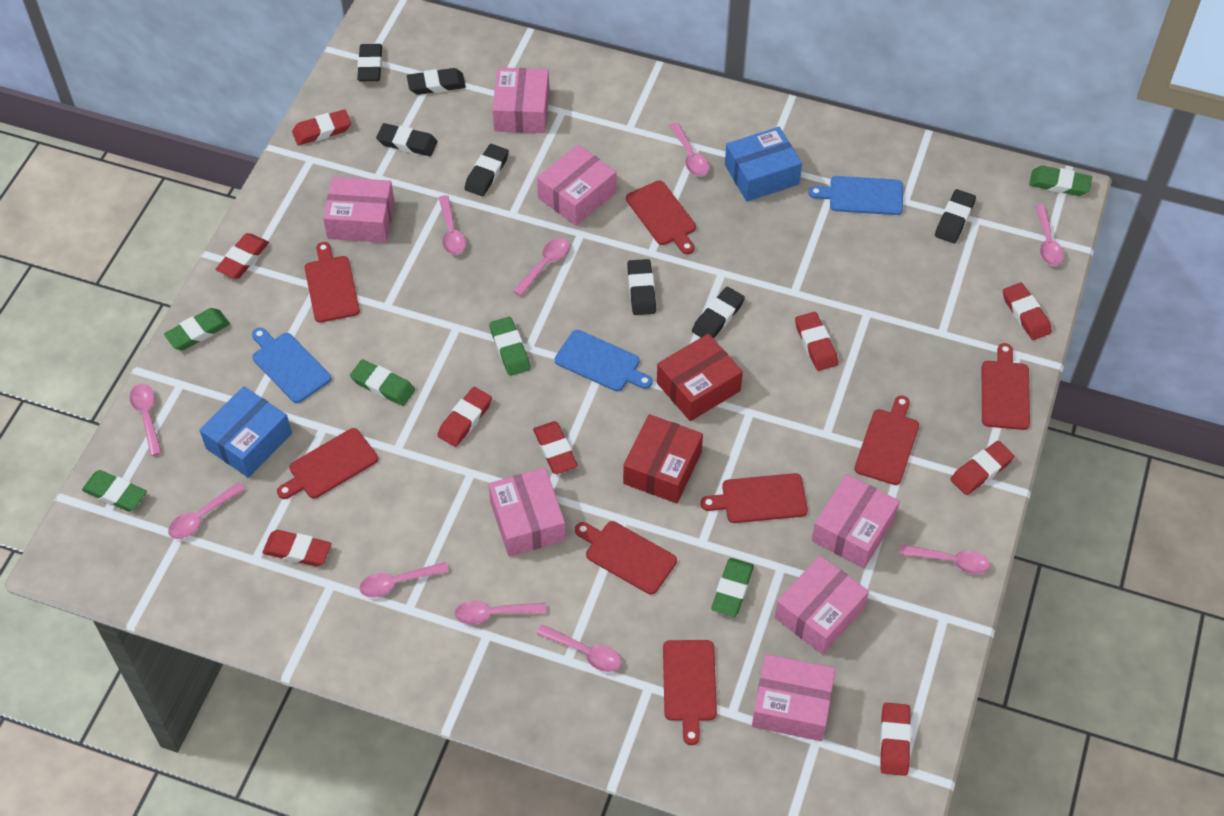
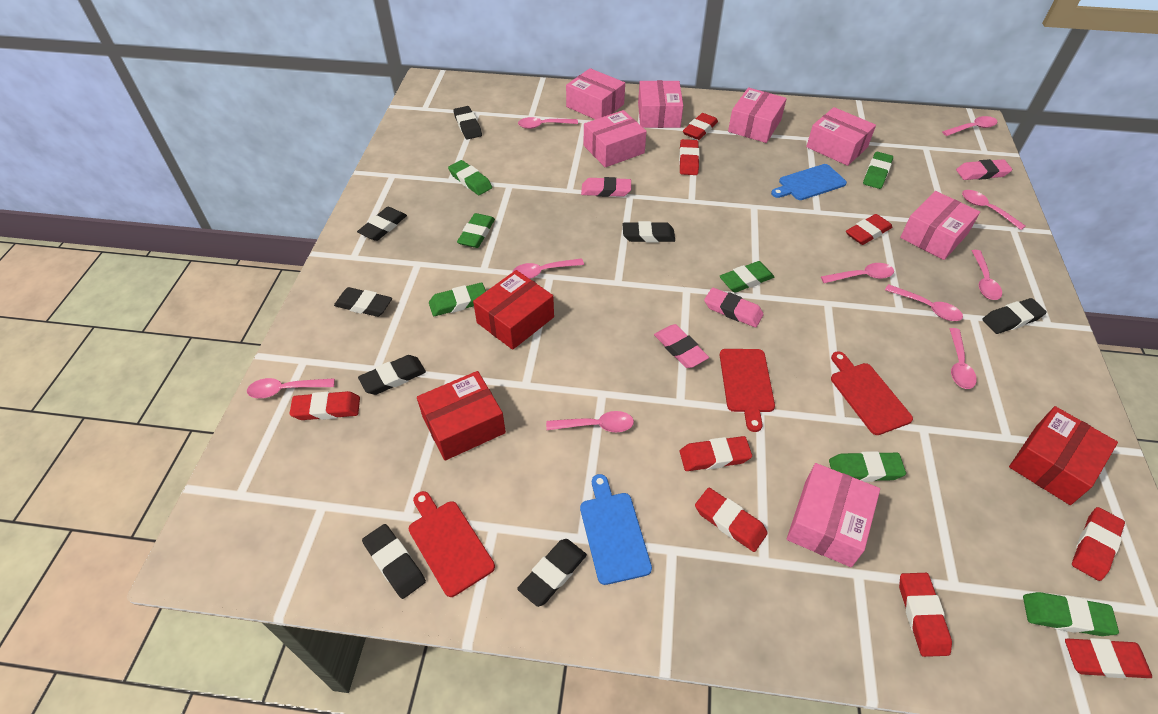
black eraser: 7 -> 8
blue box: 2 -> 0
blue cutting board: 3 -> 2
green eraser: 6 -> 7
pink eraser: 0 -> 4
red box: 2 -> 3
red cutting board: 8 -> 3

